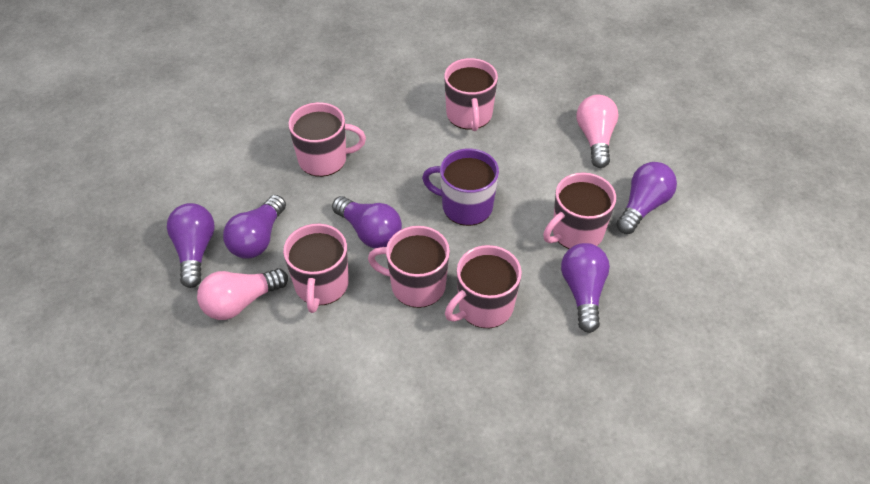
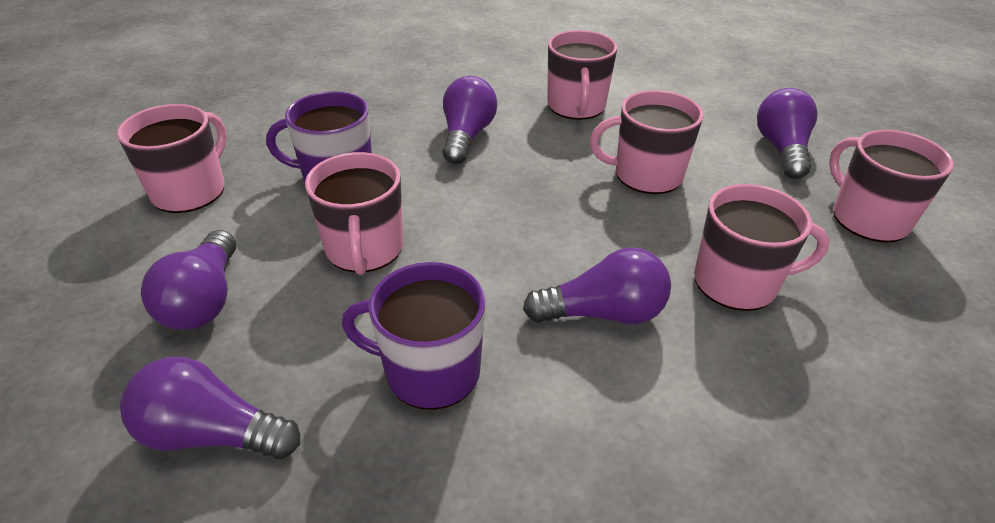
pink light bulb: 2 -> 0
purple mug: 1 -> 2

